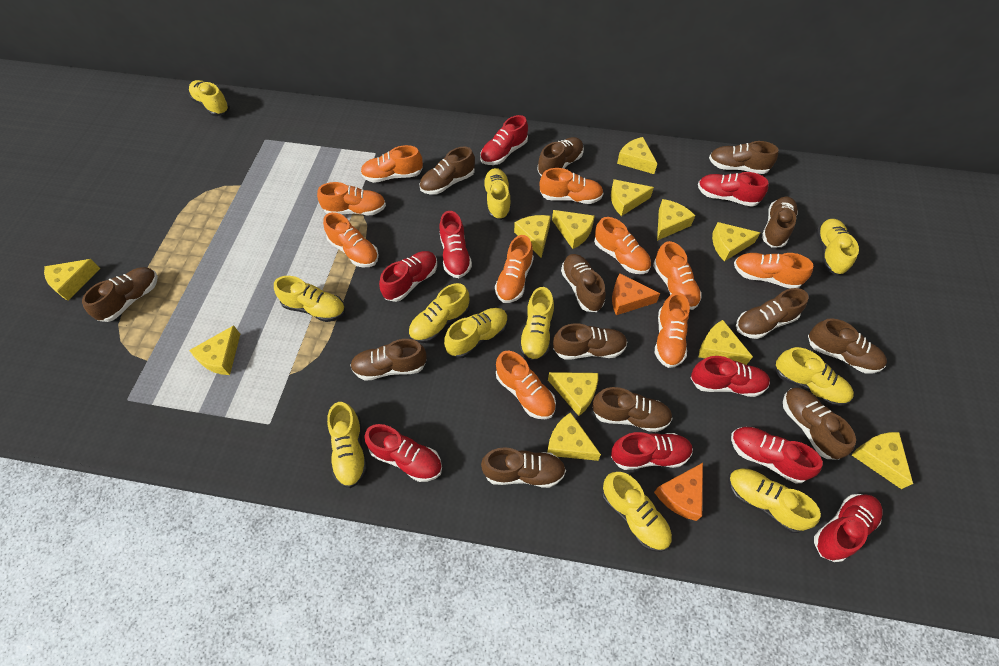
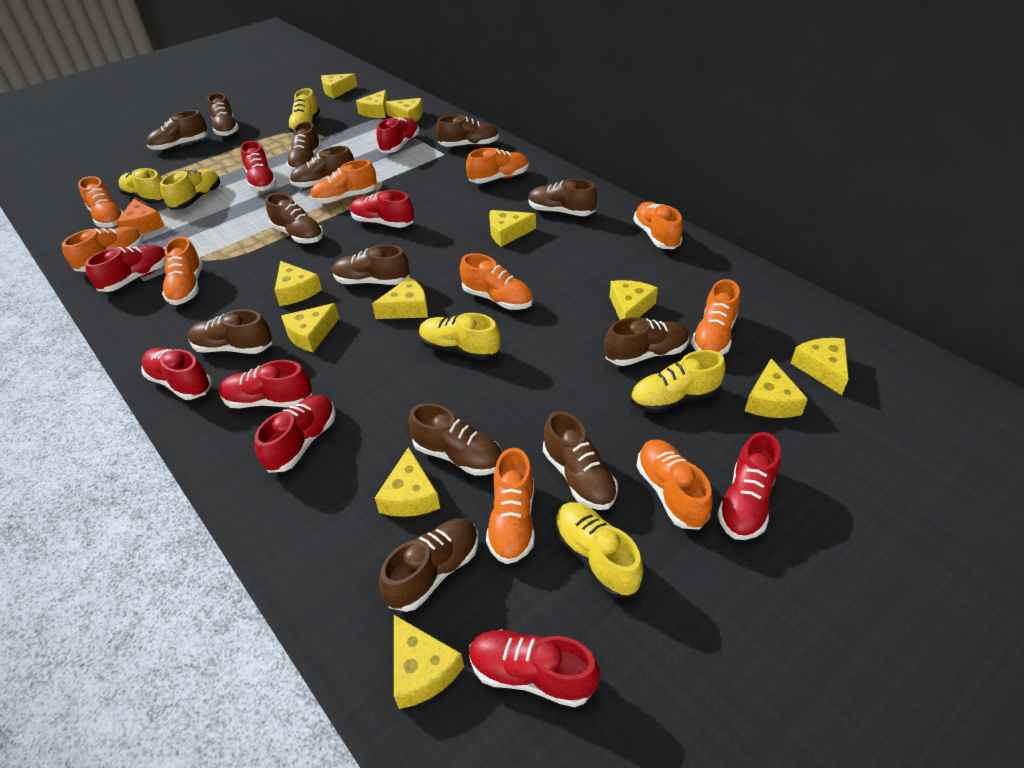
orange cheese: 2 -> 1
yellow shoe: 11 -> 6

